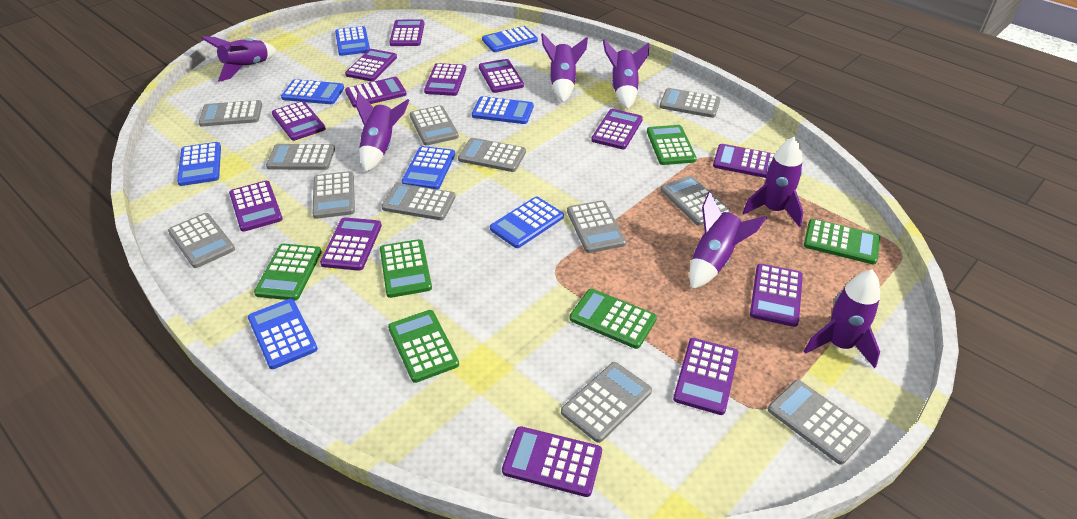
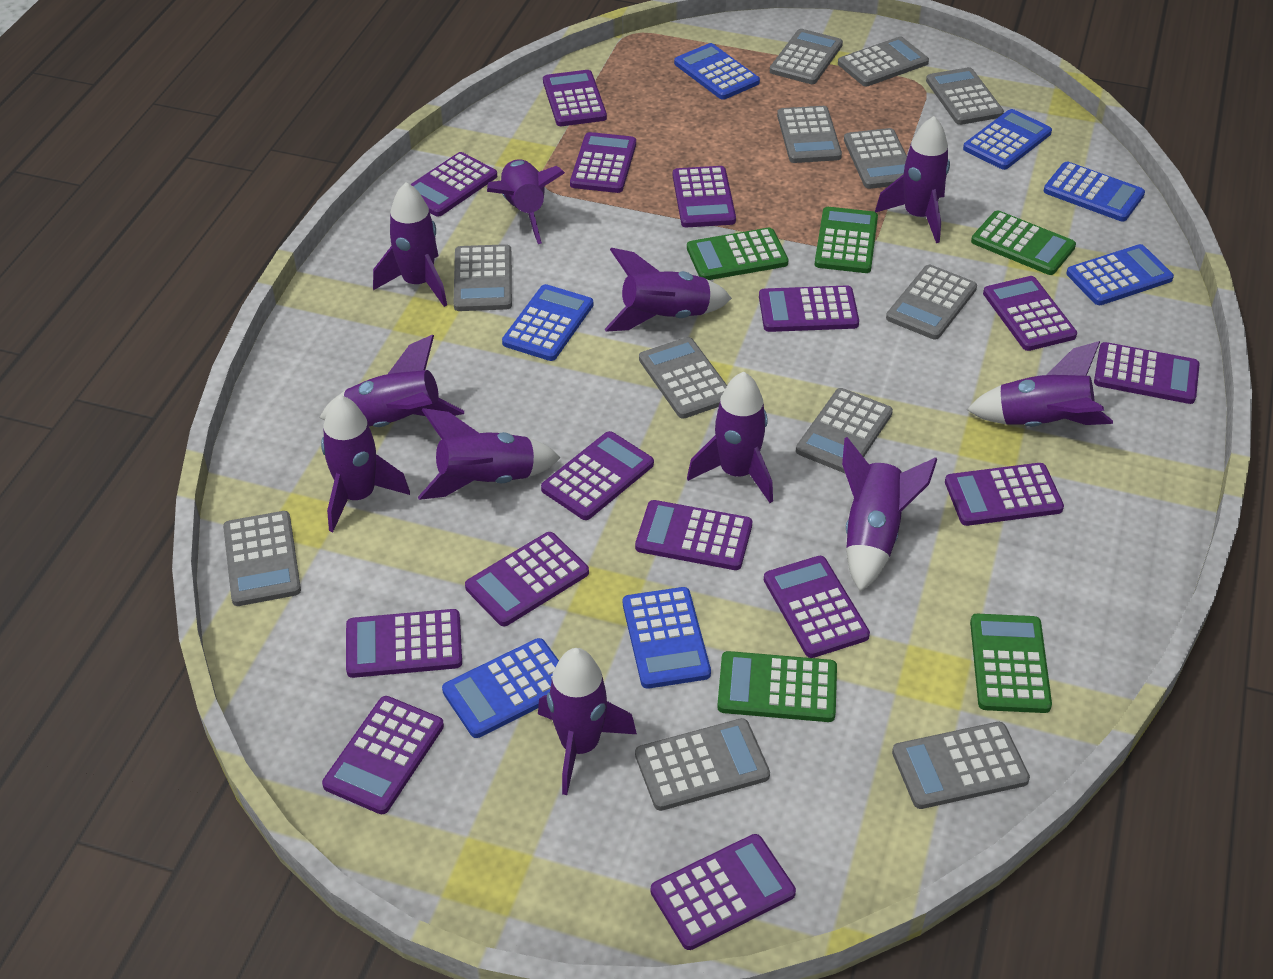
blue calculator: 8 -> 7
green calculator: 6 -> 5
purple calculator: 13 -> 15
purple rocket: 7 -> 11

